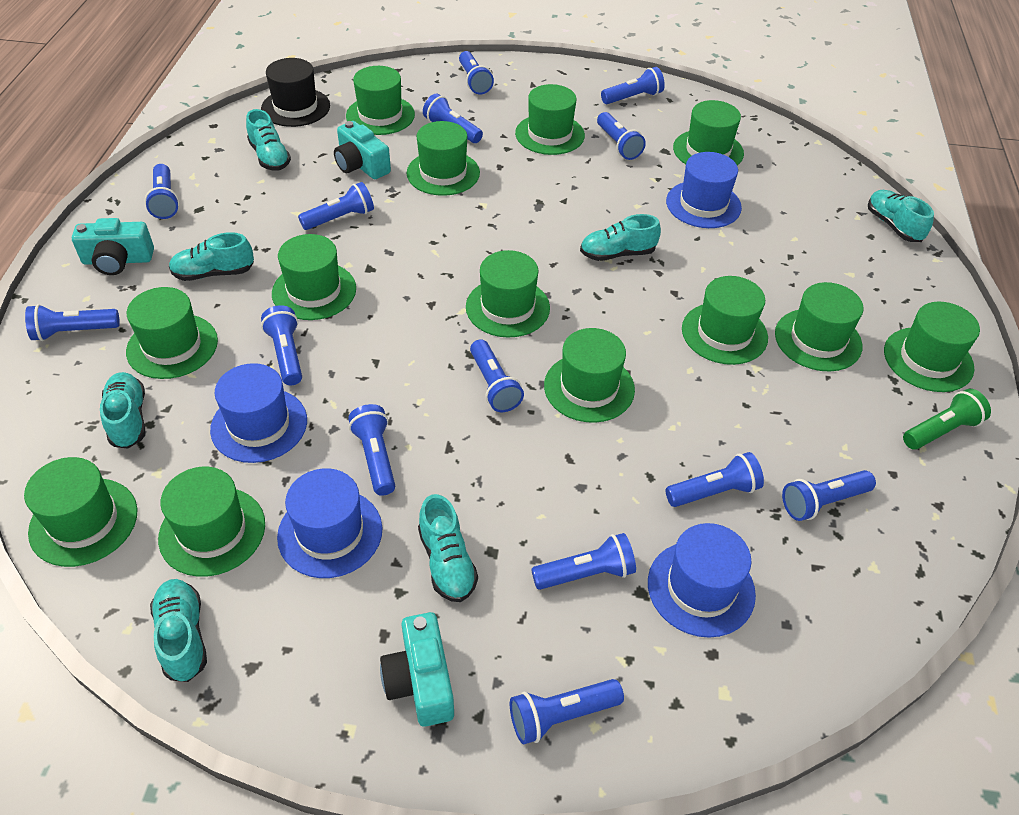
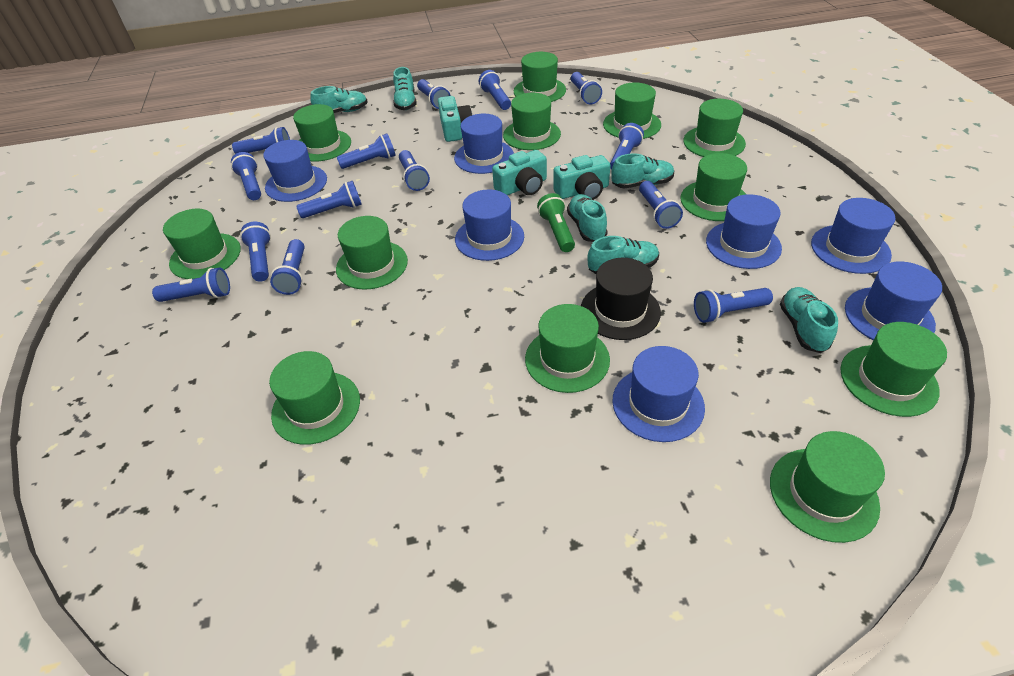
blue hat: 4 -> 7
green hat: 13 -> 12
turquoise shoe: 7 -> 6

